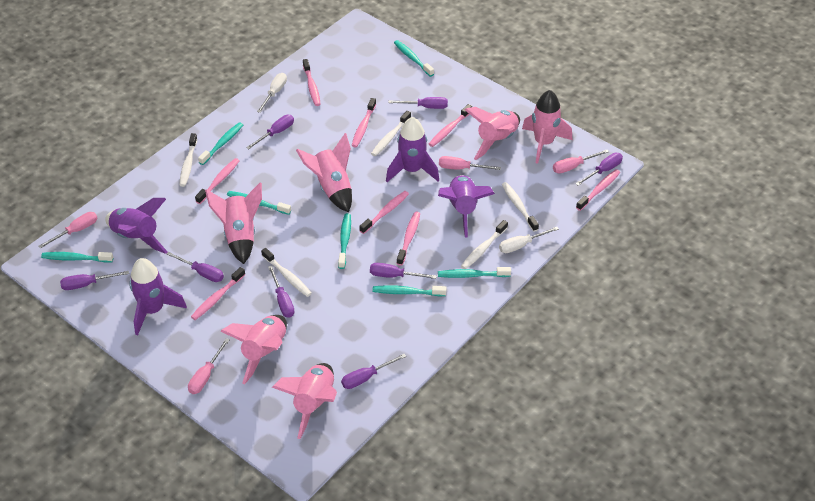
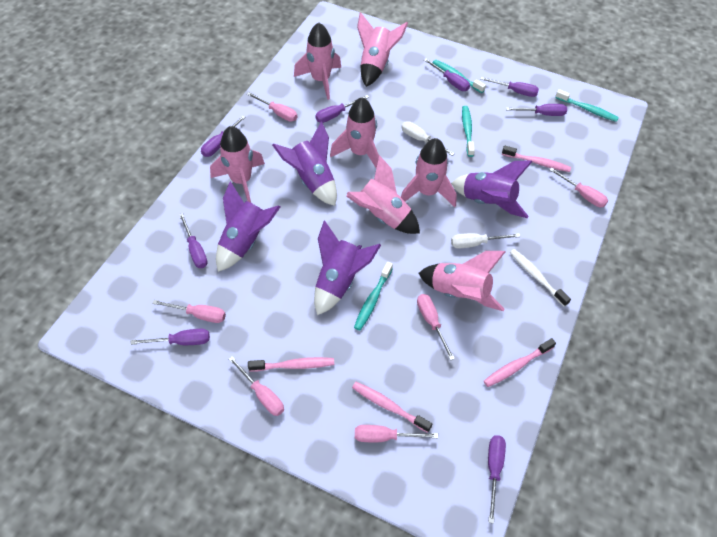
pink rocket: 6 -> 7
pink screwdriver: 4 -> 6
pink toothbrush: 8 -> 4
turquoise toothbrush: 7 -> 4
white toothbrush: 5 -> 1

